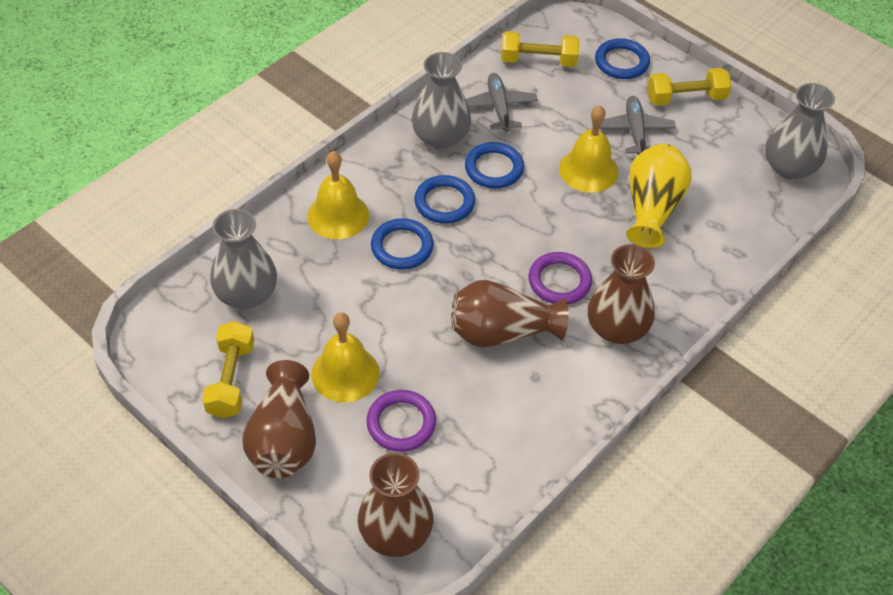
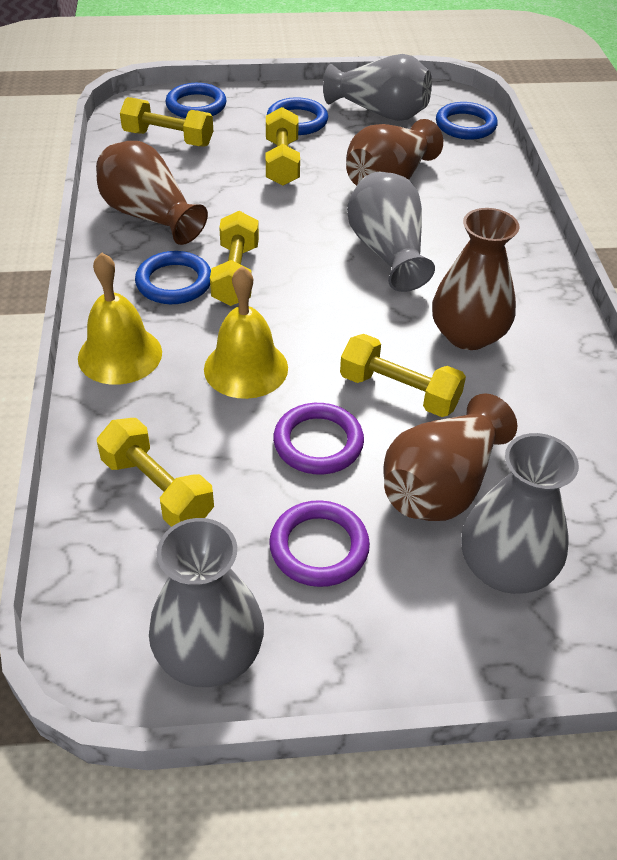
grey plane: 2 -> 0
grey vase: 3 -> 4
yellow bell: 3 -> 2
yellow dumbbell: 3 -> 5
yellow vase: 1 -> 0

